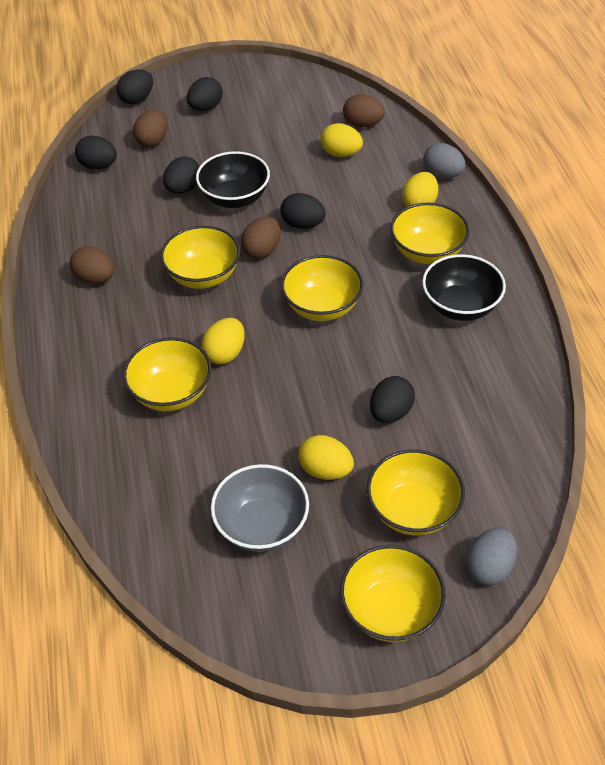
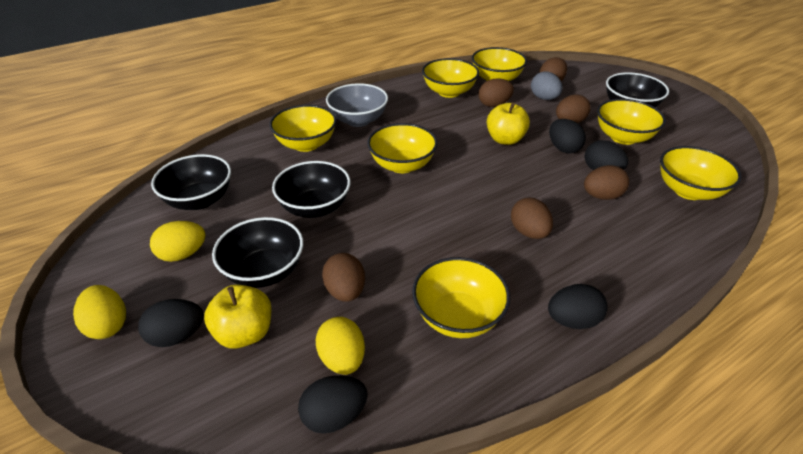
black bowl: 2 -> 4
black egg: 6 -> 5
brown egg: 4 -> 6
grey egg: 2 -> 1
yellow apple: 0 -> 2
yellow bowl: 6 -> 7
yellow egg: 4 -> 3

